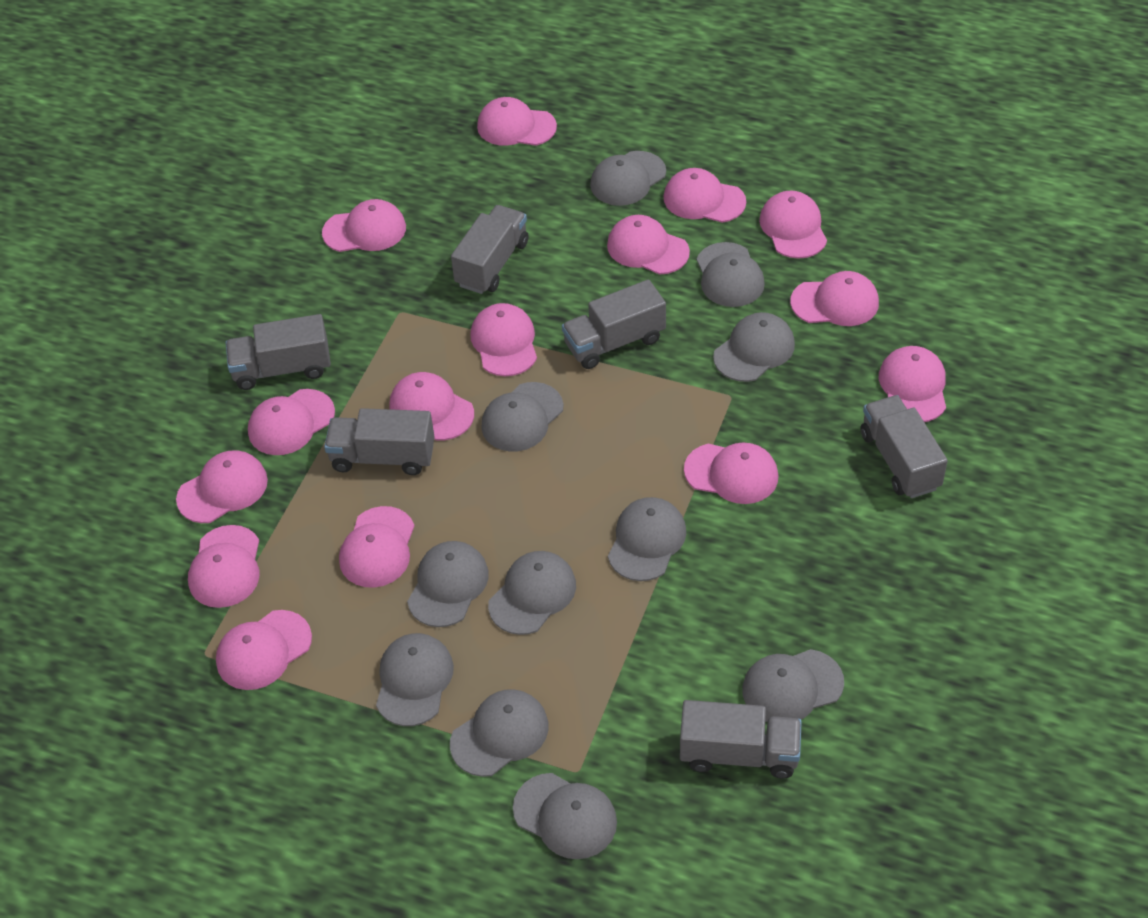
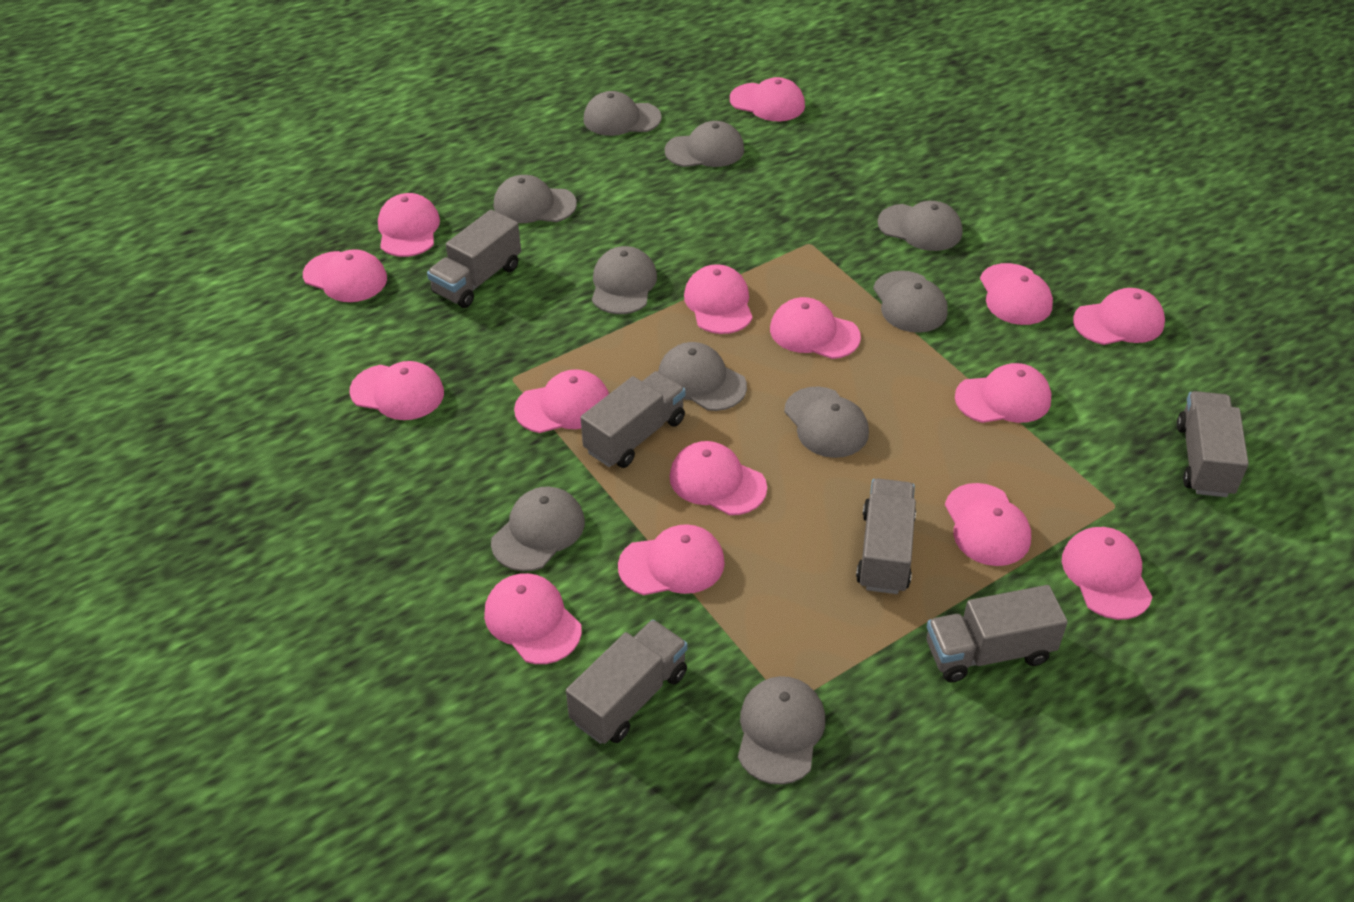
grey cap: 11 -> 10

